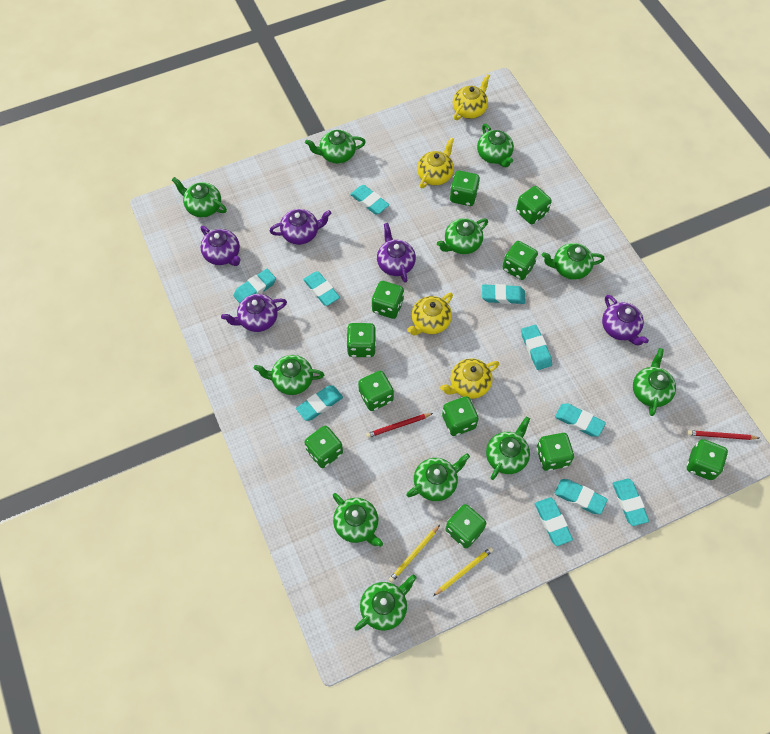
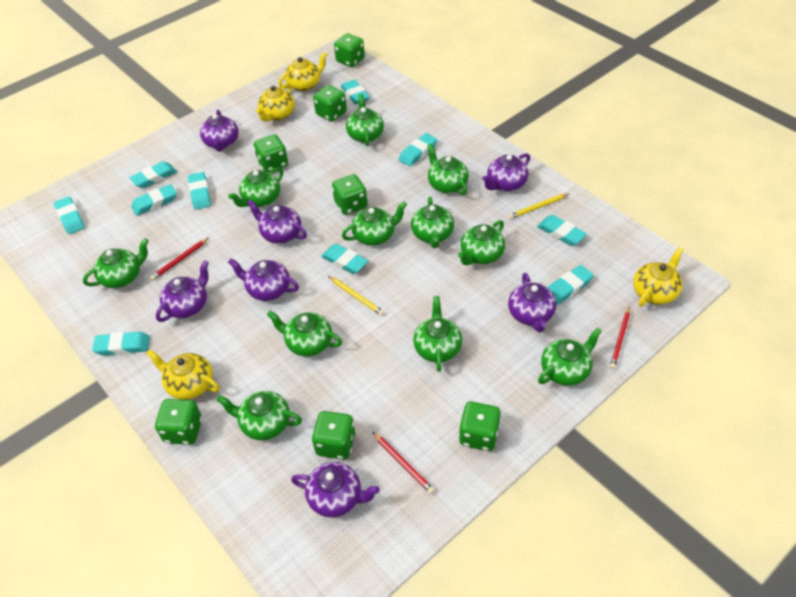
green dice: 11 -> 7
purple teapot: 5 -> 7
red pencil: 2 -> 3

